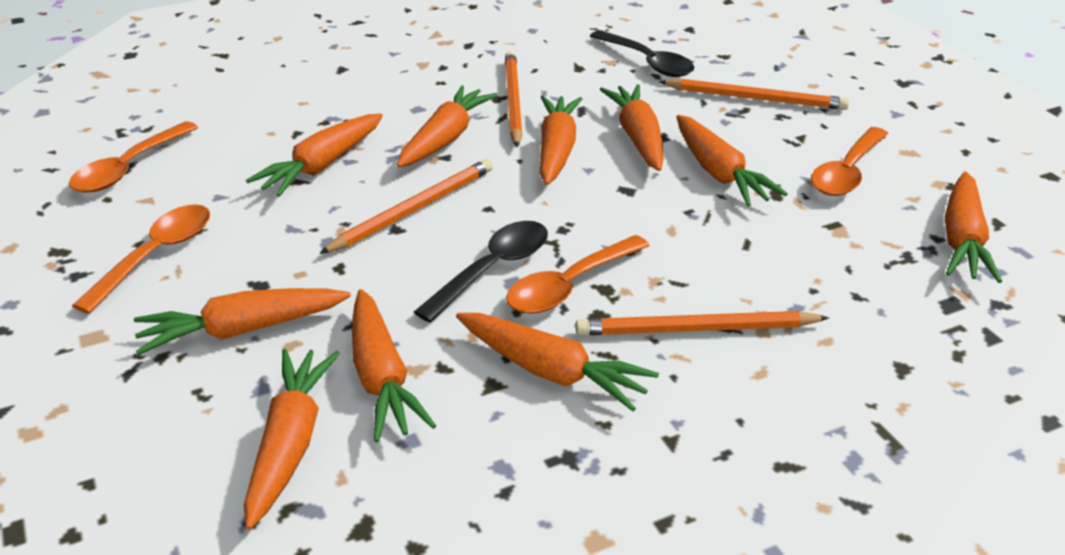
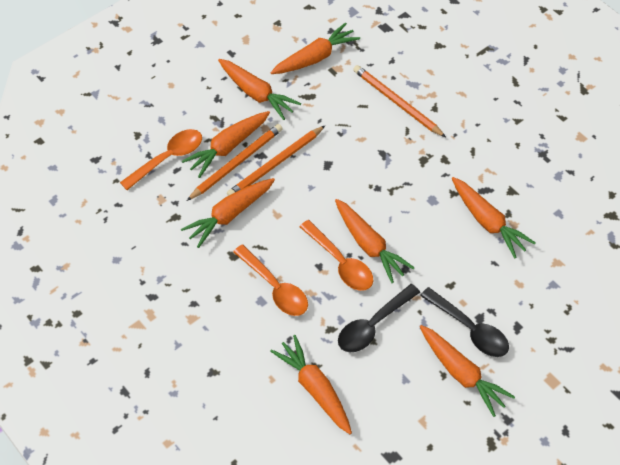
orange carrot: 10 -> 8
orange pencil: 4 -> 3
orange spoon: 4 -> 3

